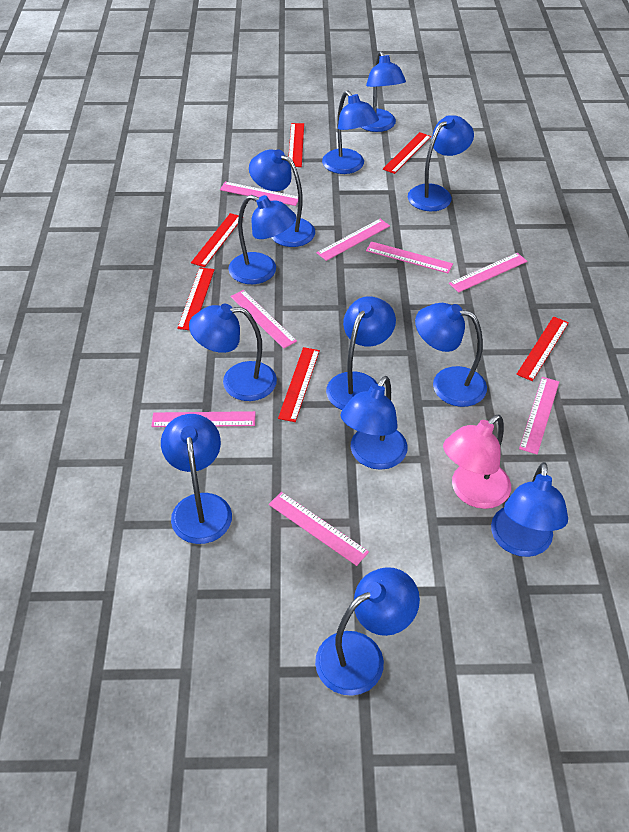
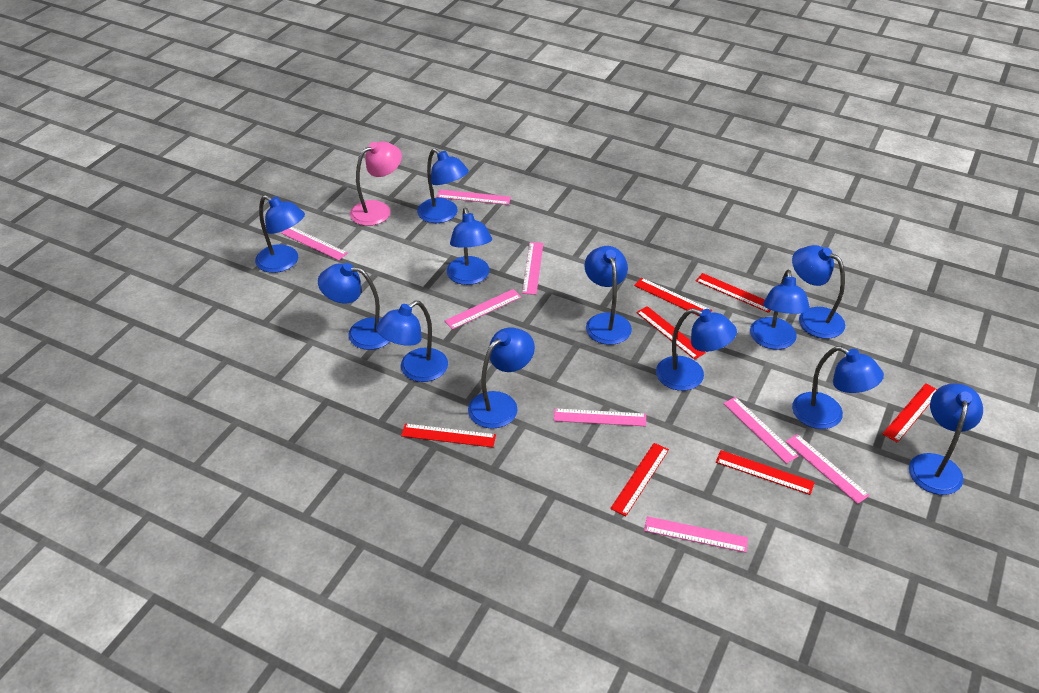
red ruler: 6 -> 7

